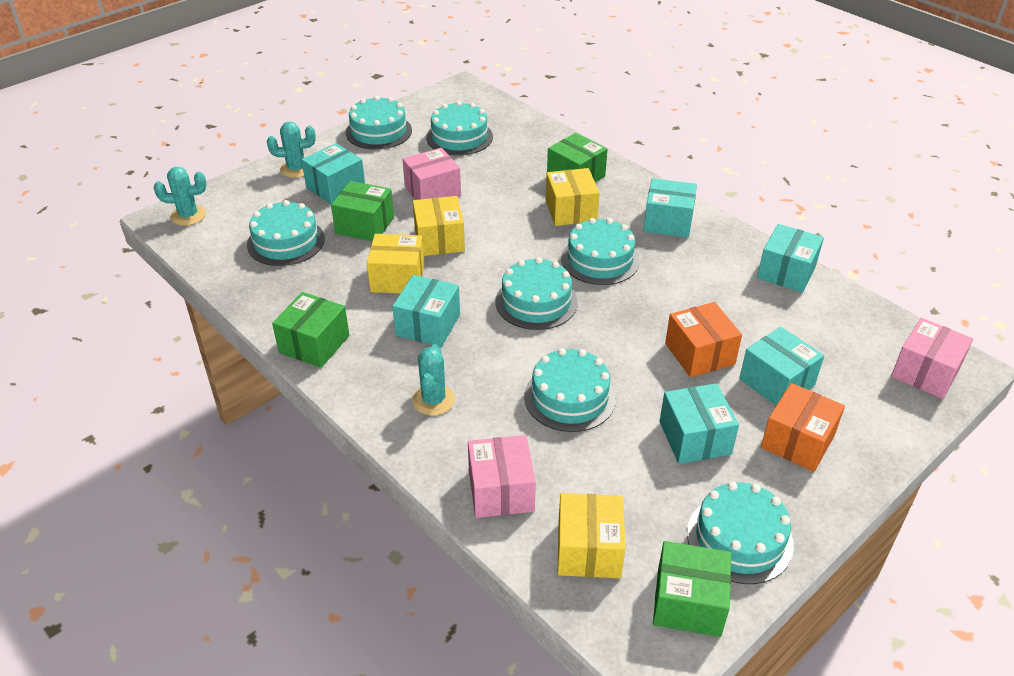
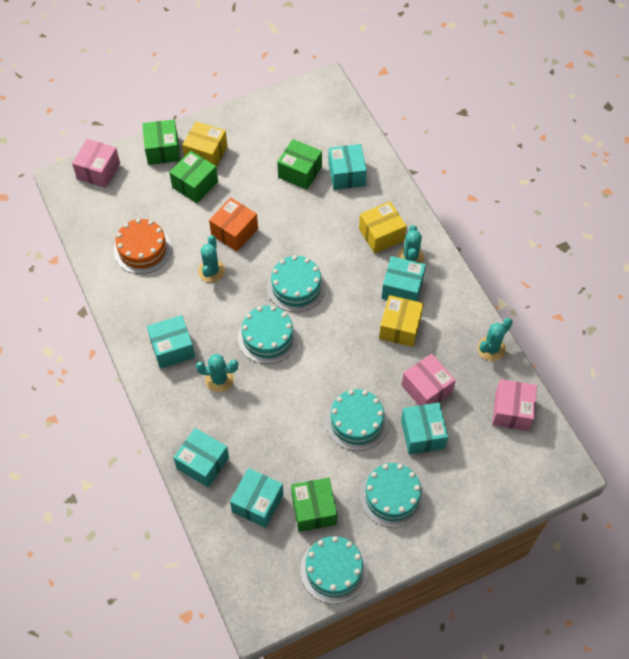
orange box: 2 -> 1
orange cake: 0 -> 1
turquoise cactus: 3 -> 4
turquoise cake: 7 -> 5
yellow box: 4 -> 3

